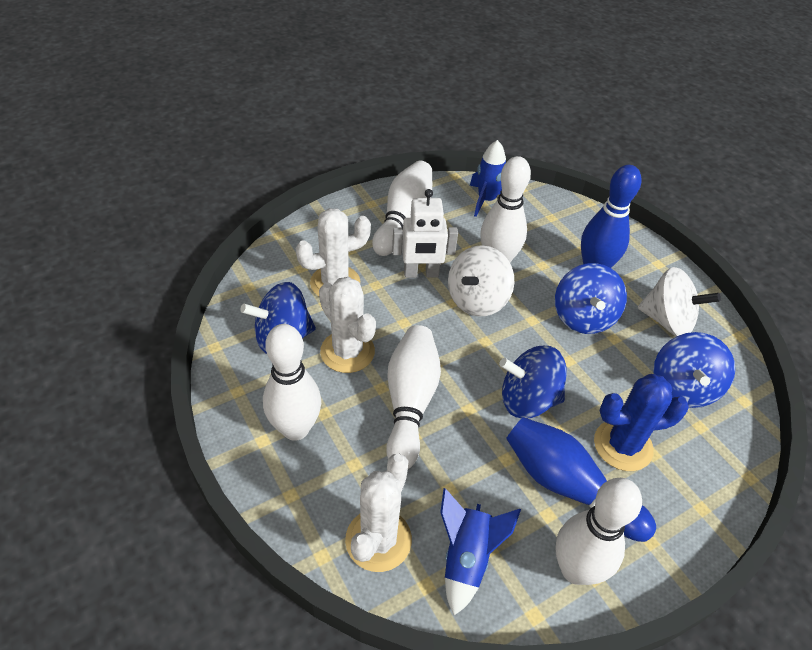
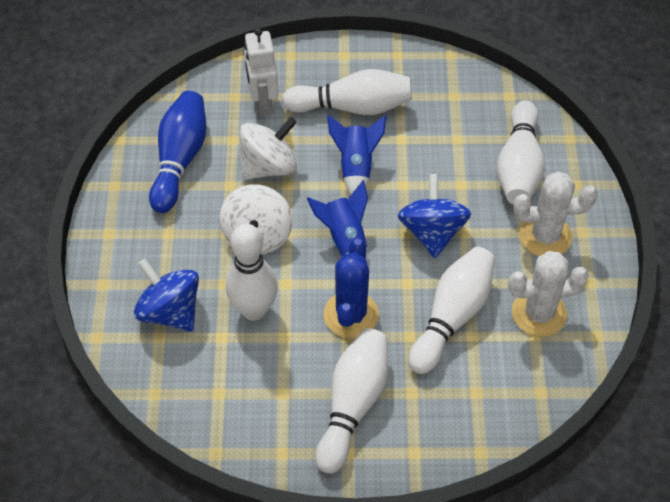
blue bowling pin: 2 -> 1
blue spinning top: 4 -> 2
white cactus: 3 -> 2

